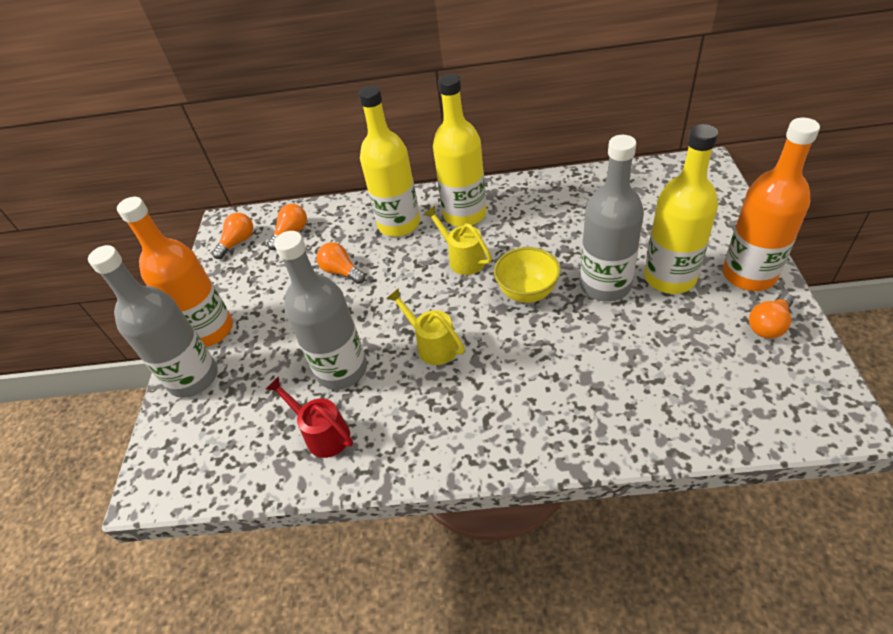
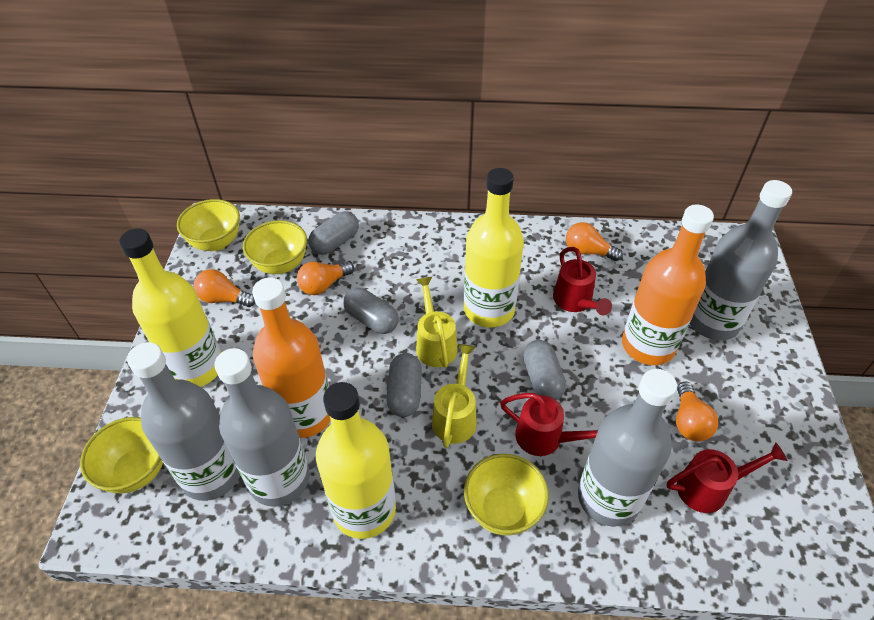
grey bottle: 3 -> 4
grey capsule: 0 -> 4
red watering can: 1 -> 3
yellow bowl: 1 -> 4

